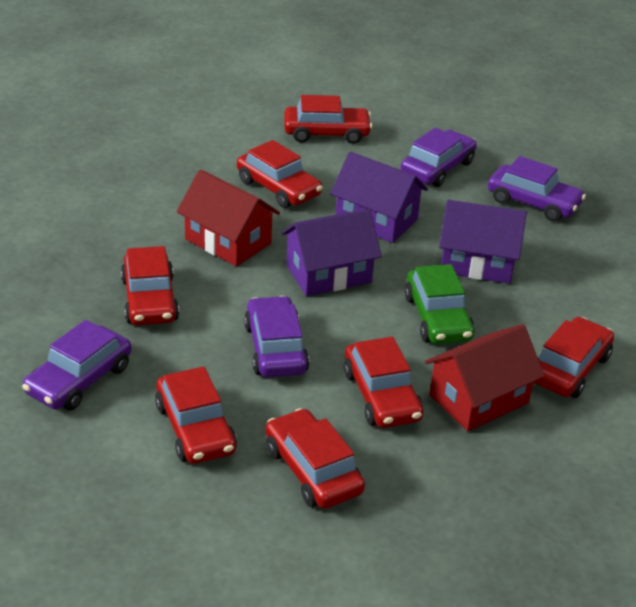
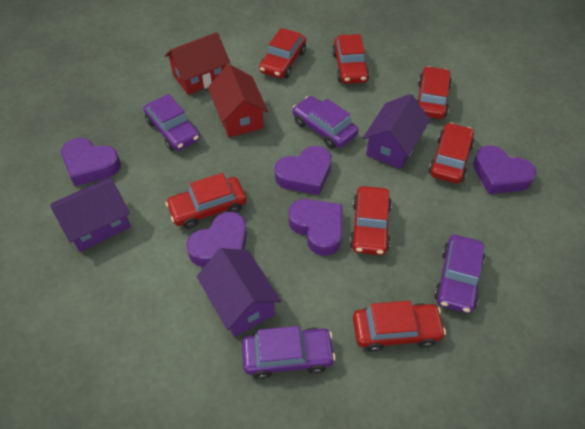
green car: 1 -> 0
purple heart: 0 -> 5

